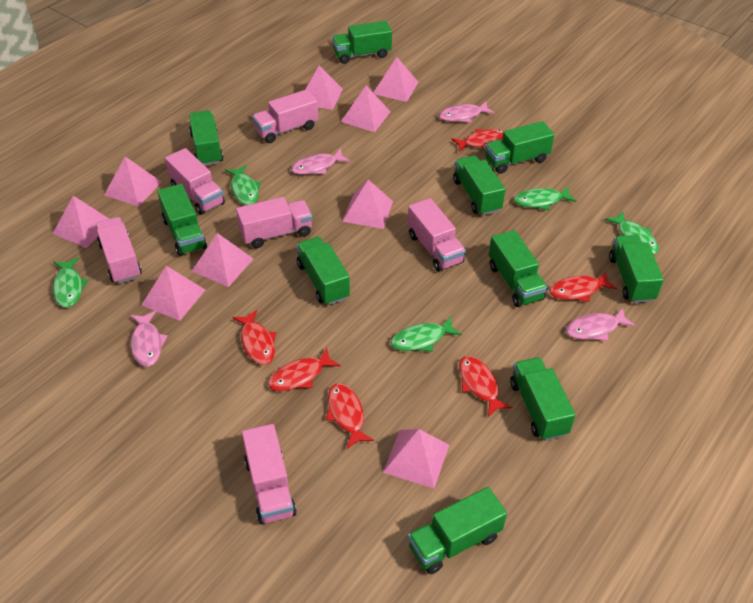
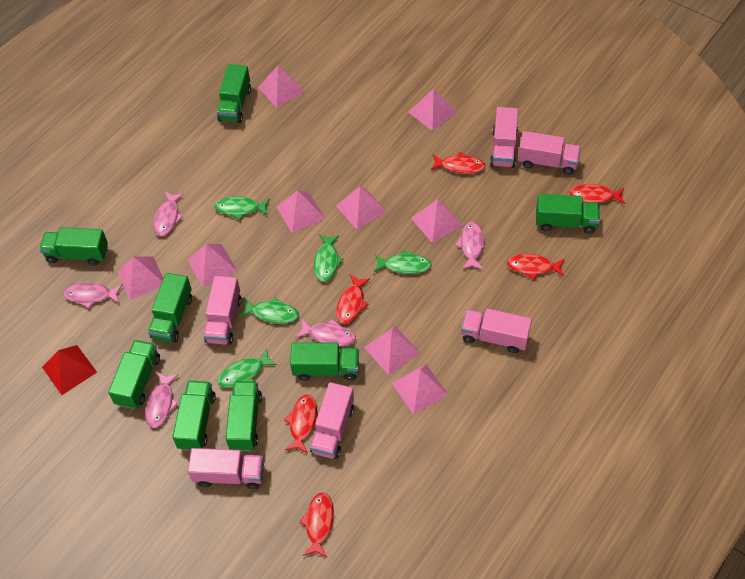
green truck: 10 -> 8
pink fish: 4 -> 5
red pyramid: 0 -> 1

